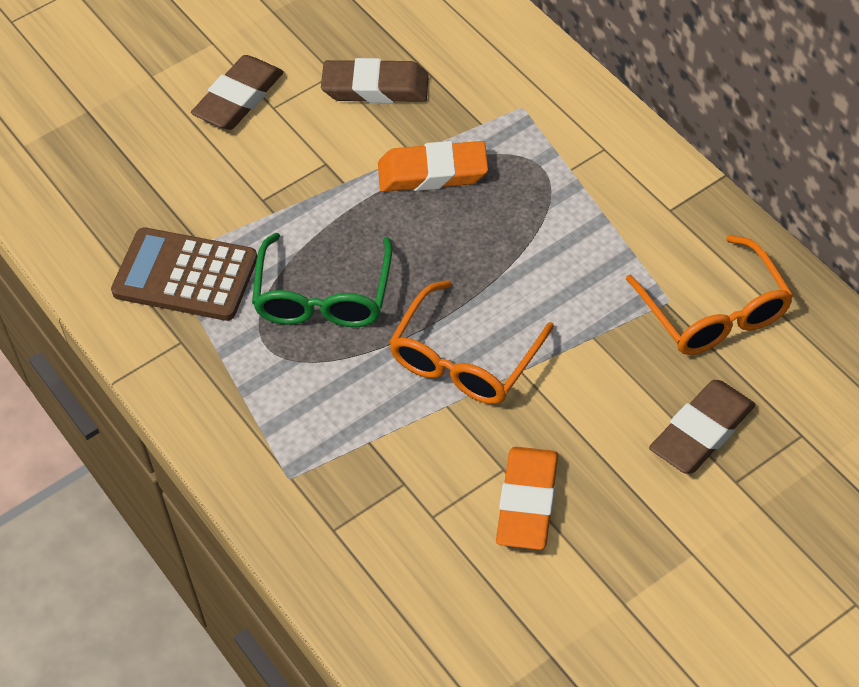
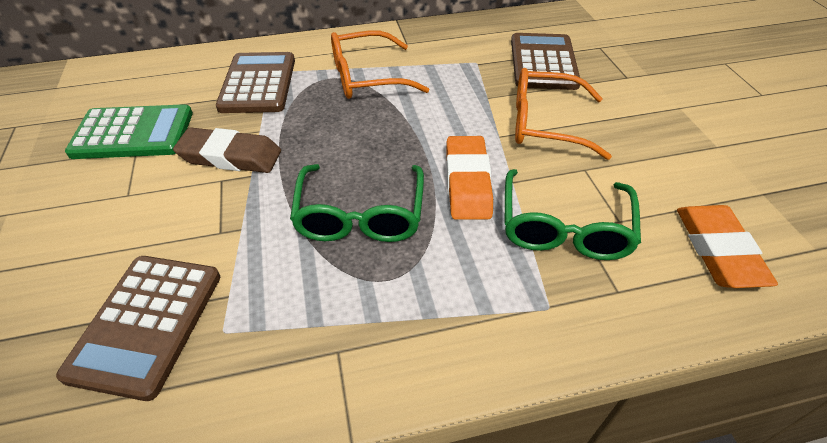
brown calculator: 1 -> 3
brown eraser: 3 -> 1
green calculator: 0 -> 1
green glasses: 1 -> 2

